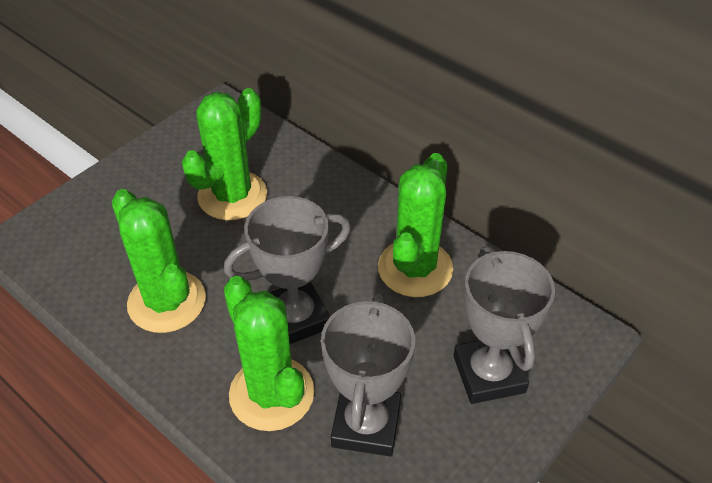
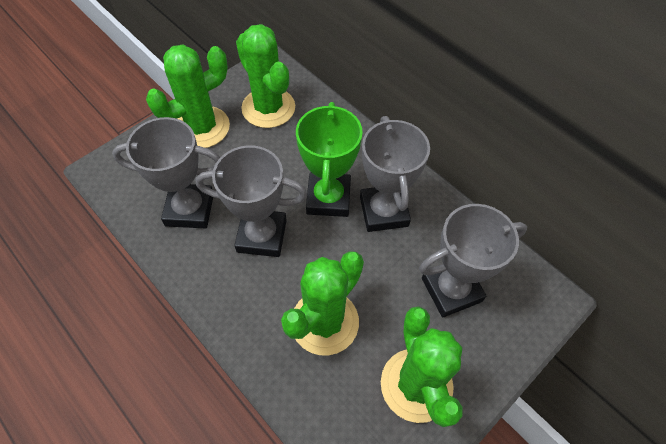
green trophy: 0 -> 1
grey trophy: 3 -> 4

